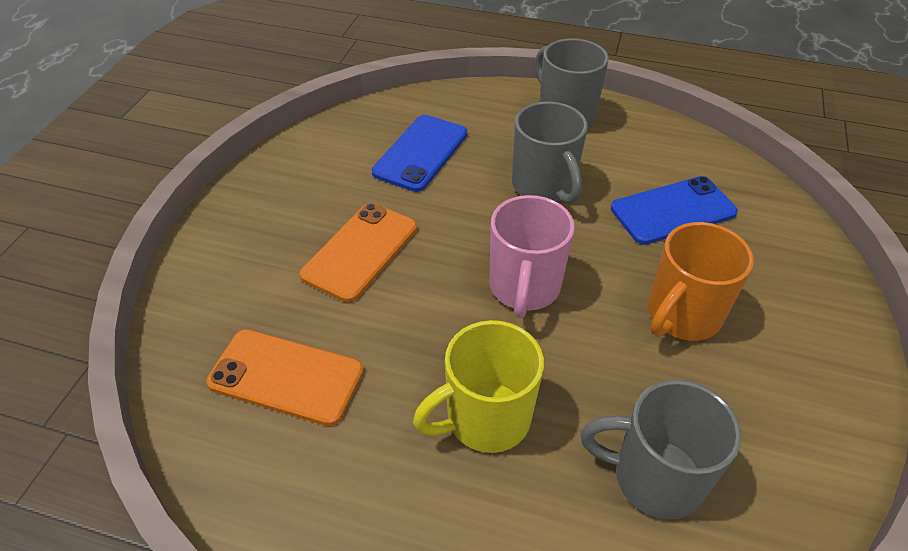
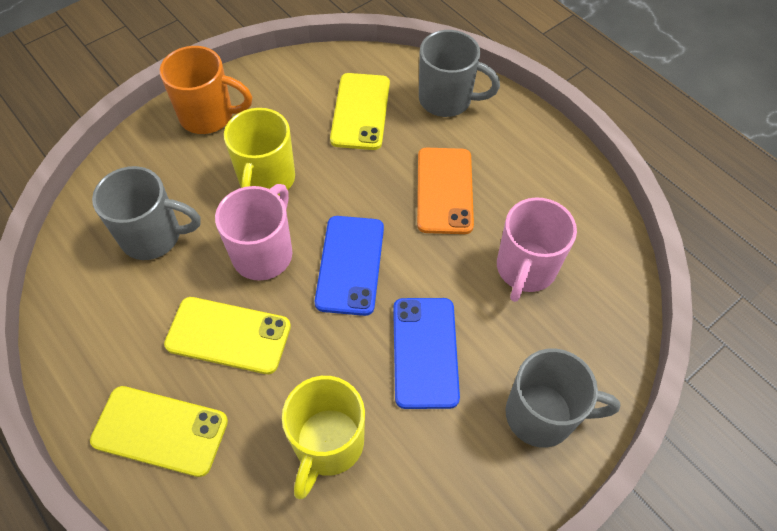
orange phone: 2 -> 1
pink mug: 1 -> 2
yellow mug: 1 -> 2
yellow phone: 0 -> 3

